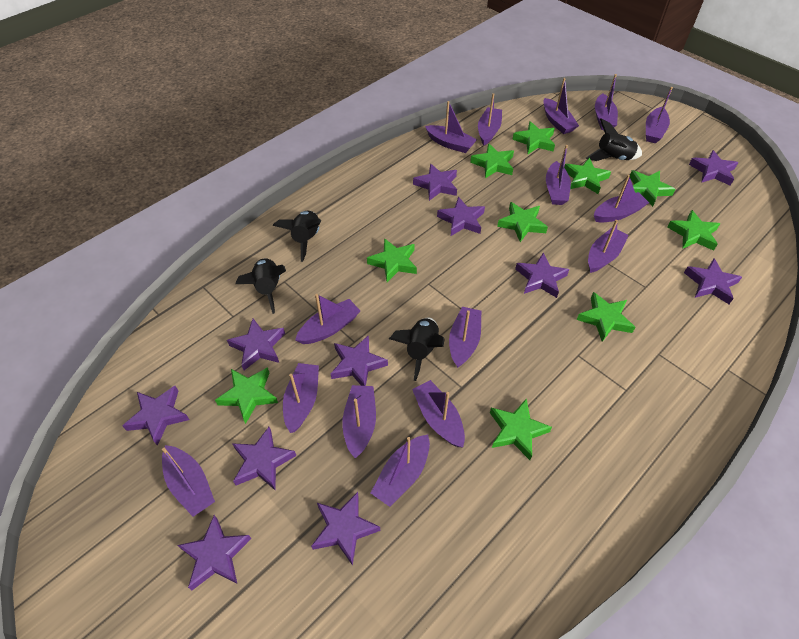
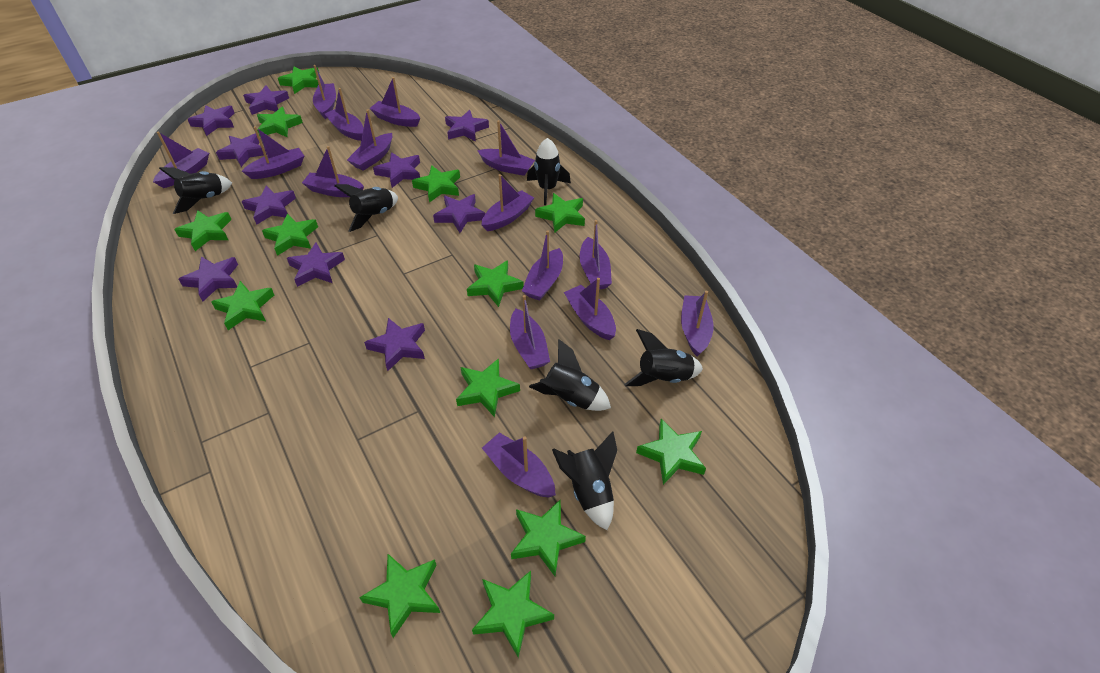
black rocket: 4 -> 6
green star: 10 -> 13
purple star: 11 -> 10

